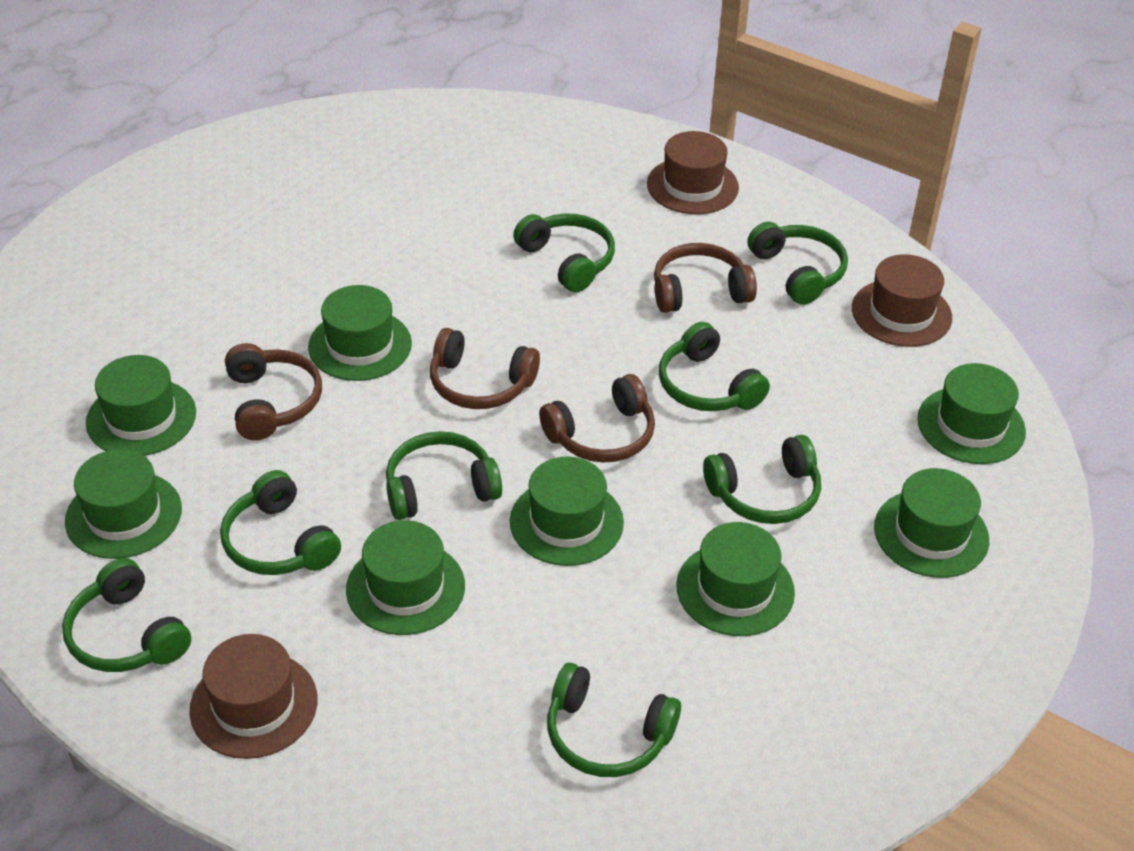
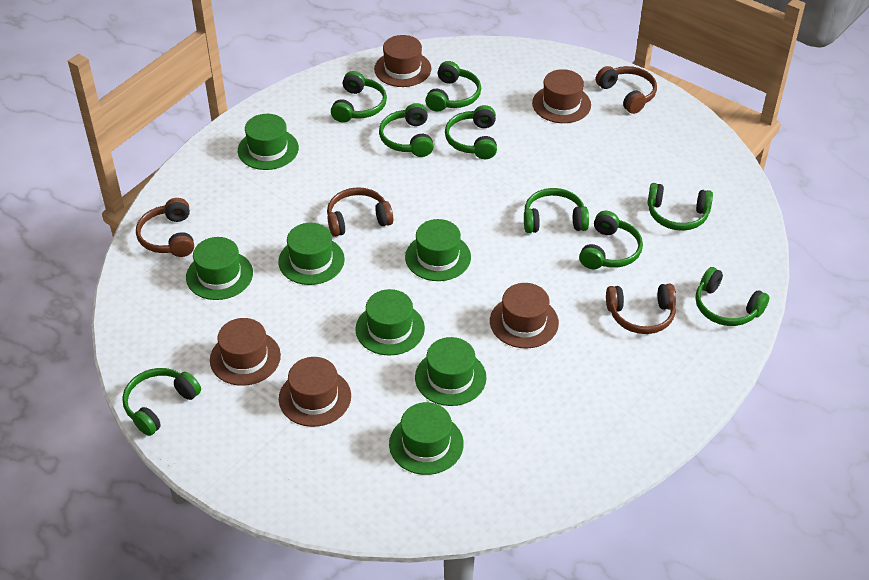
brown hat: 3 -> 5
green hat: 8 -> 7
green headphones: 8 -> 9

